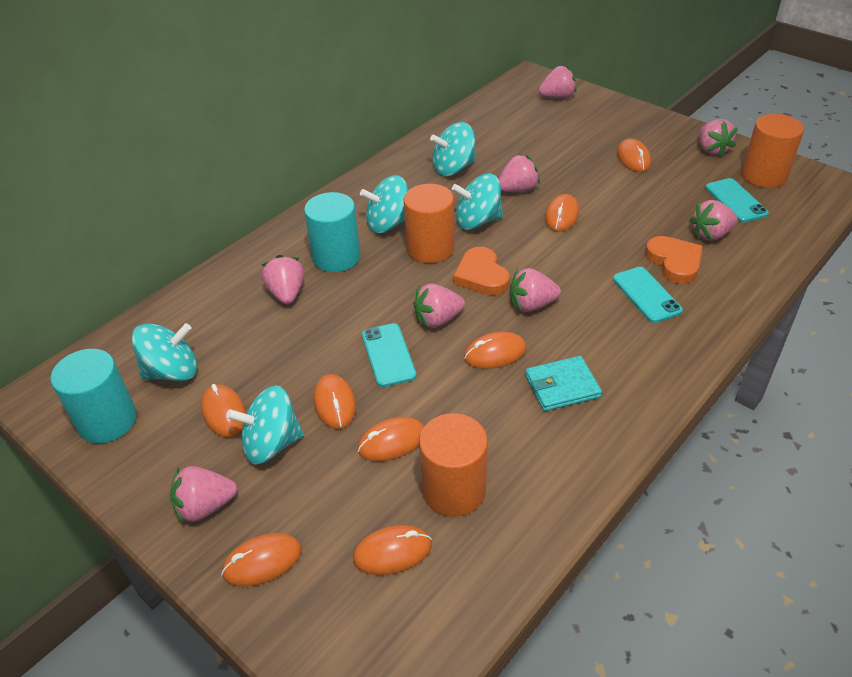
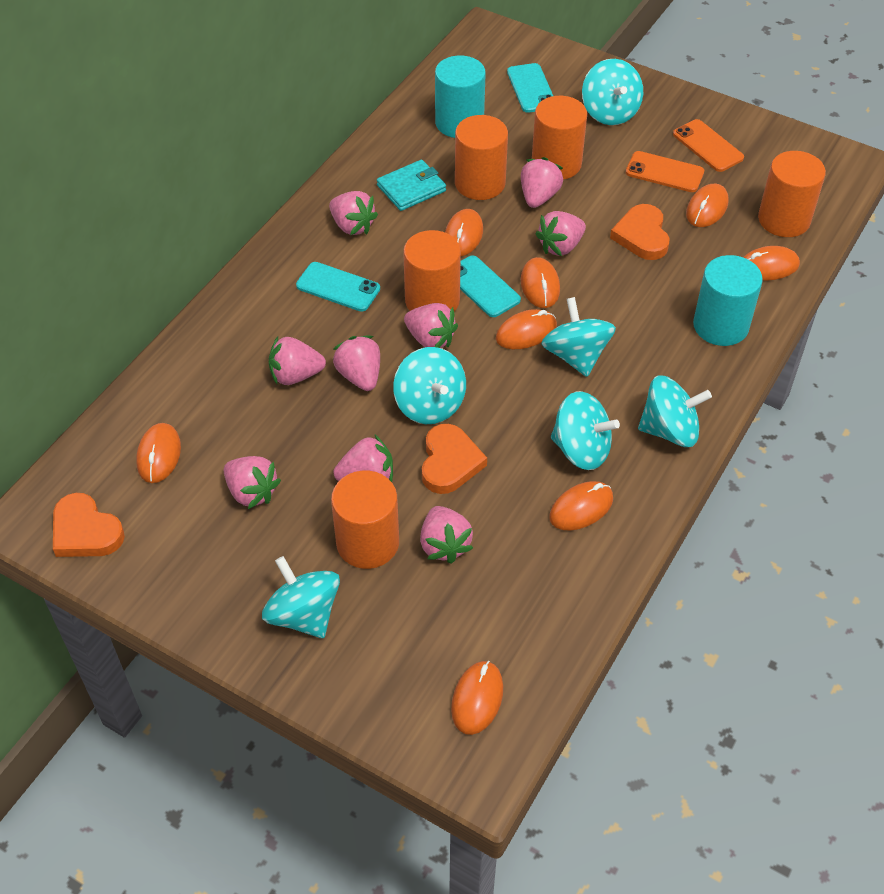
orange cylinder: 3 -> 5
orange heart: 2 -> 3
orange phone: 0 -> 2
pink strawberry: 8 -> 9
turquoise spinning top: 5 -> 6

